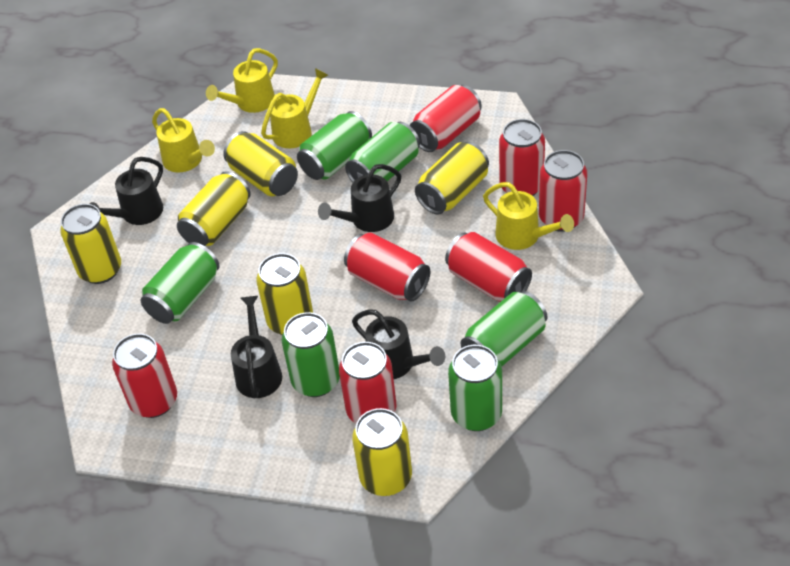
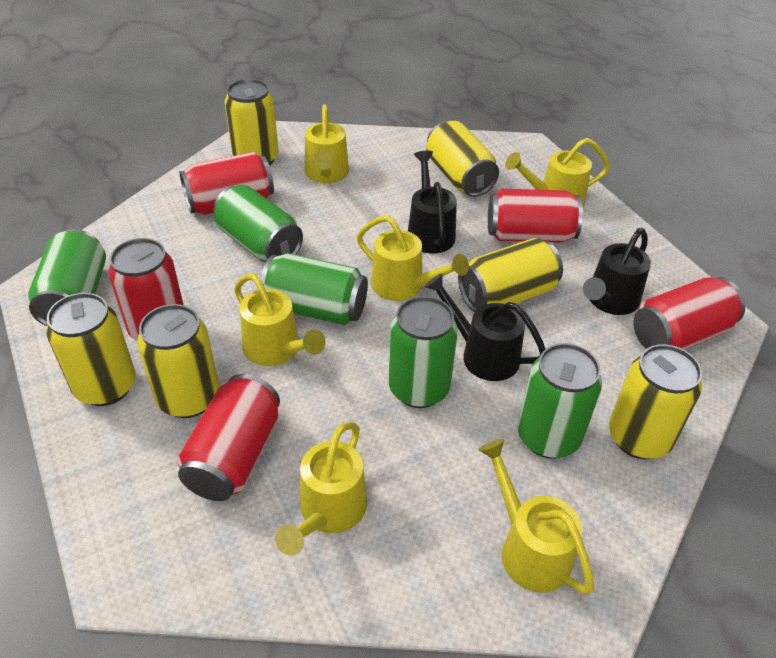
black watering can: 4 -> 3
green can: 6 -> 5
red can: 7 -> 5
yellow watering can: 4 -> 6

